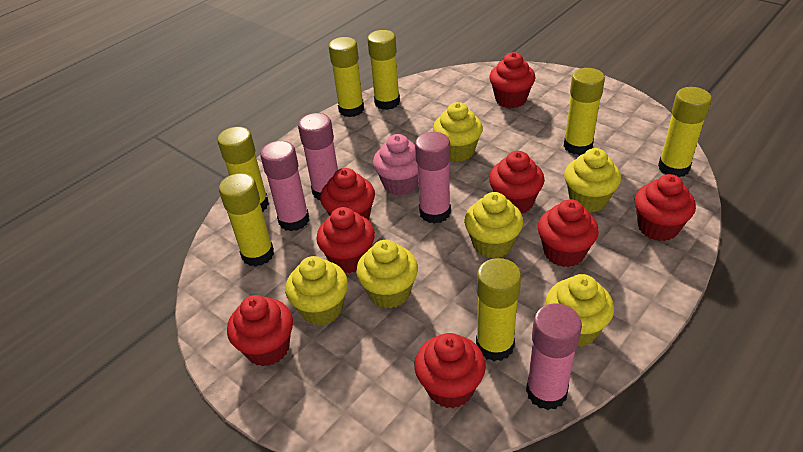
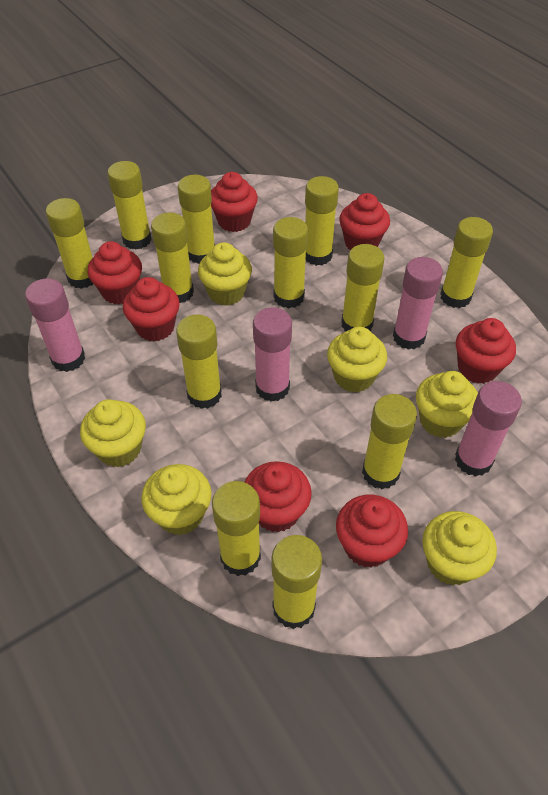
pink cupcake: 1 -> 0
red cupcake: 8 -> 7
yellow glue stick: 7 -> 12

